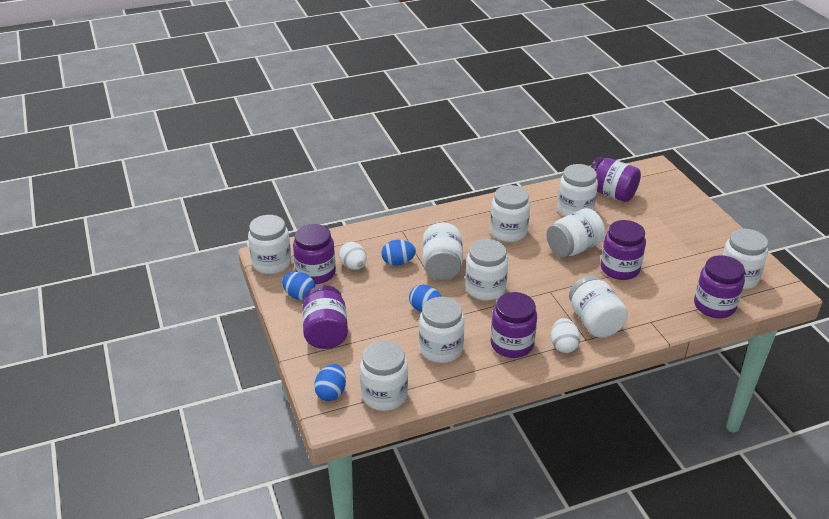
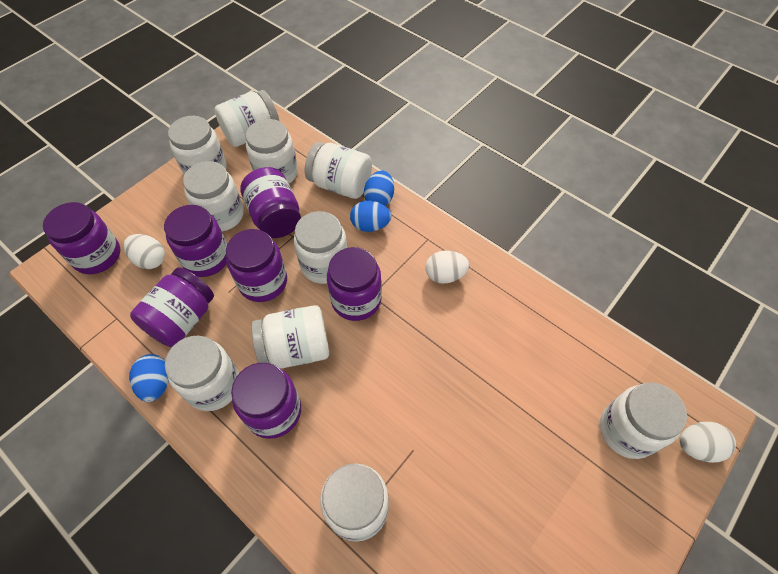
blue egg: 4 -> 3
purple jar: 6 -> 7
white egg: 2 -> 3

